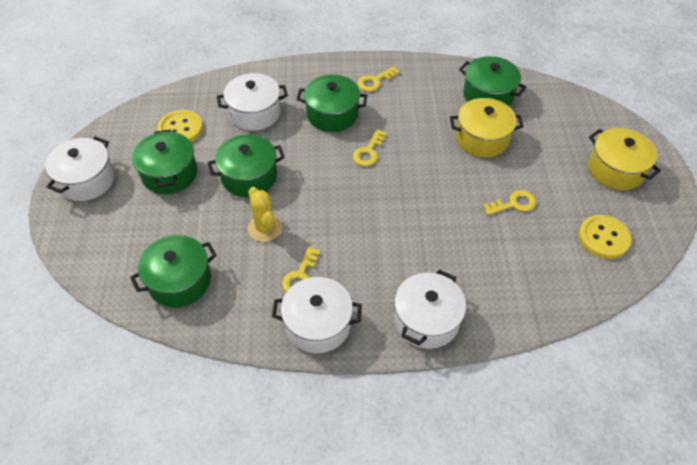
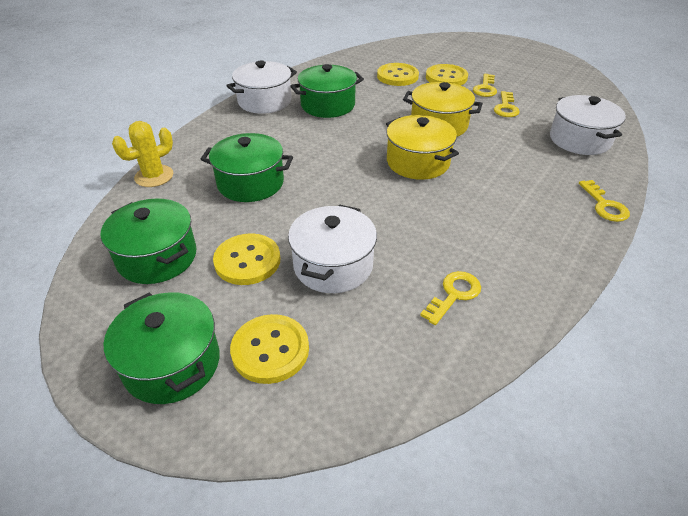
green pot: 5 -> 4
white pot: 4 -> 3
yellow button: 2 -> 4

